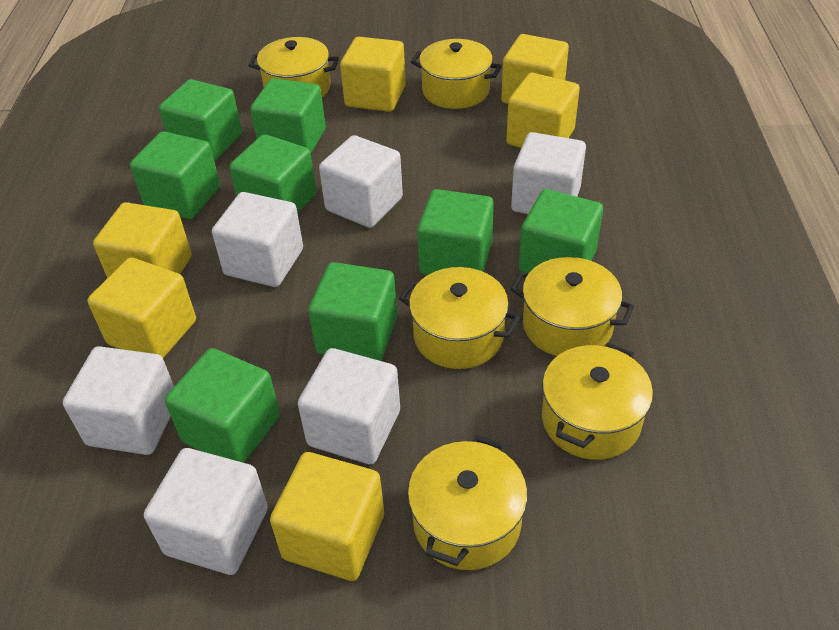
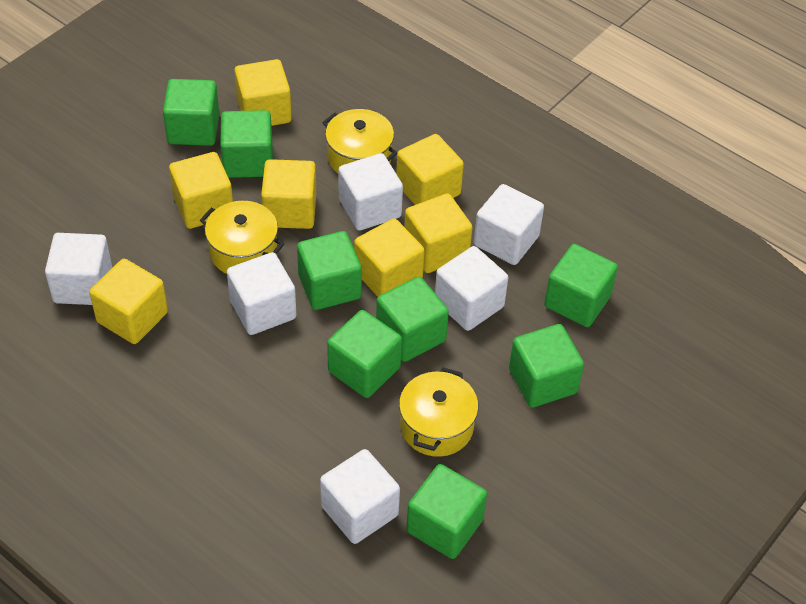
yellow cube: 6 -> 7
yellow pot: 6 -> 3

